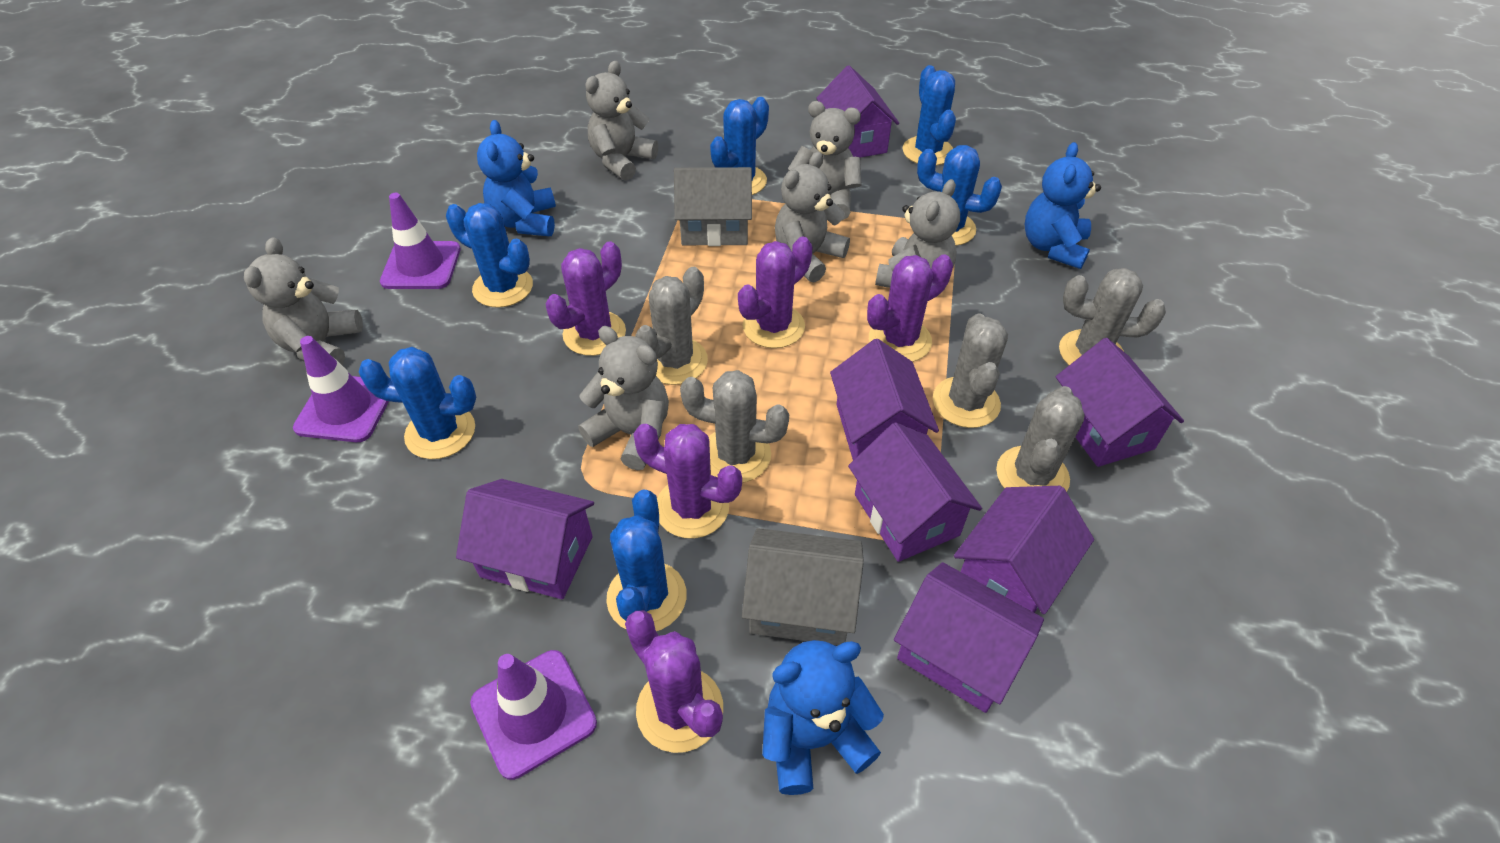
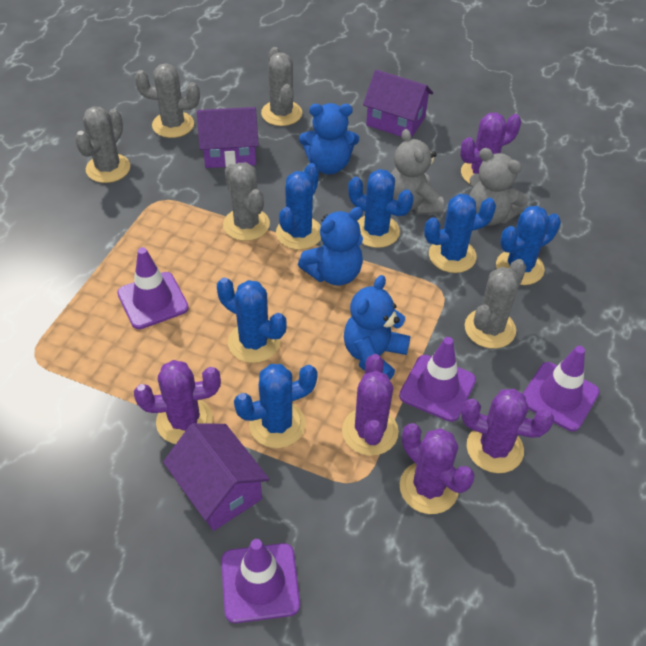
grey house: 2 -> 0
grey teddy bear: 6 -> 2
purple house: 7 -> 3
purple traffic cone: 3 -> 4

